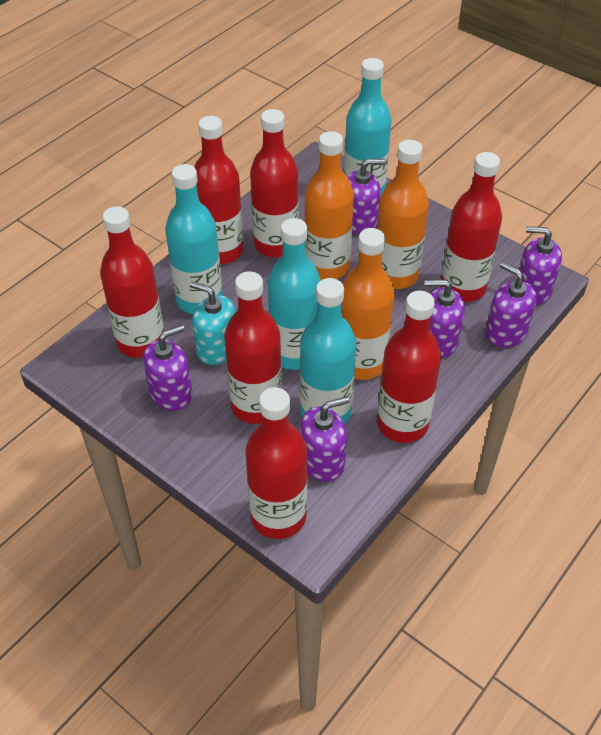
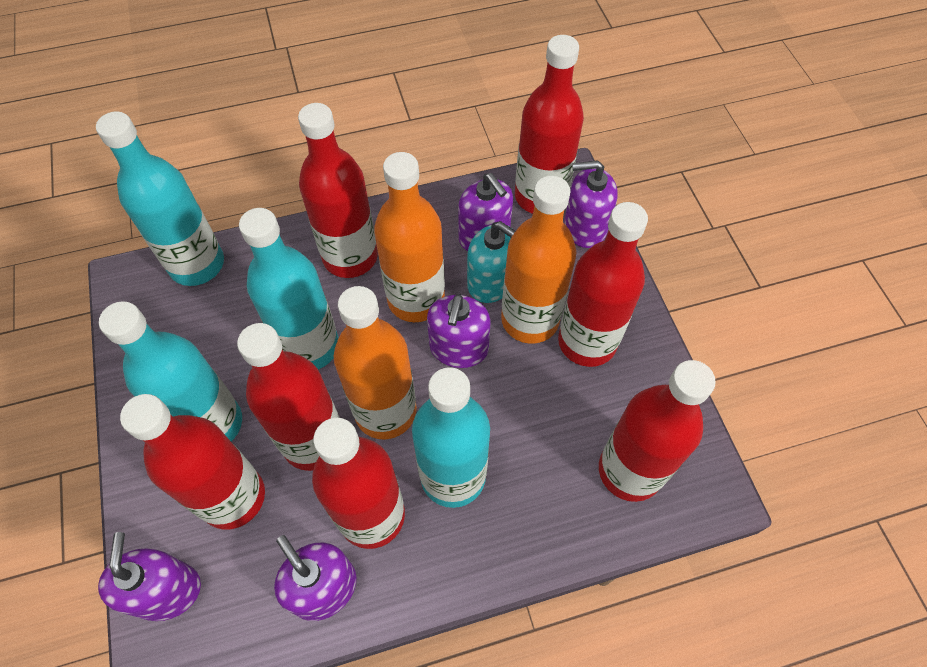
purple soap dispenser: 6 -> 5

